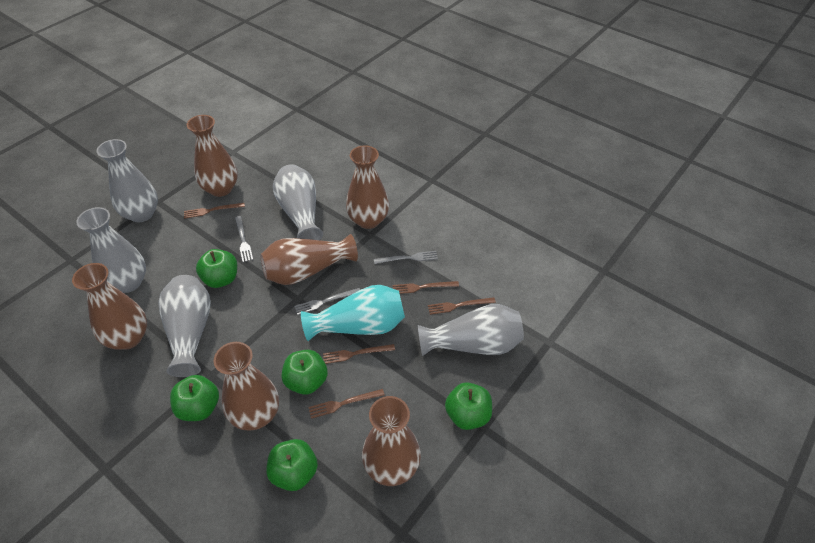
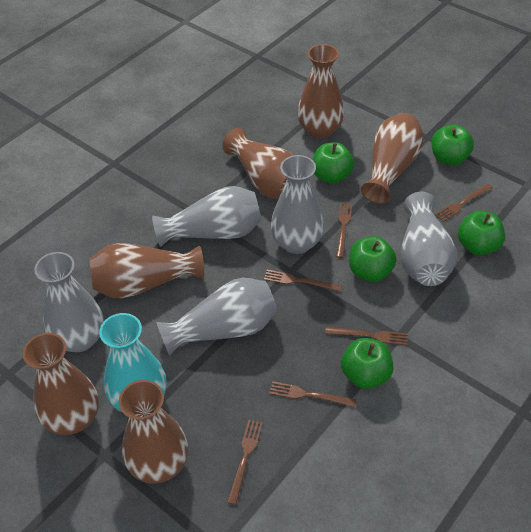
brown fork: 5 -> 6
grey fork: 3 -> 0

